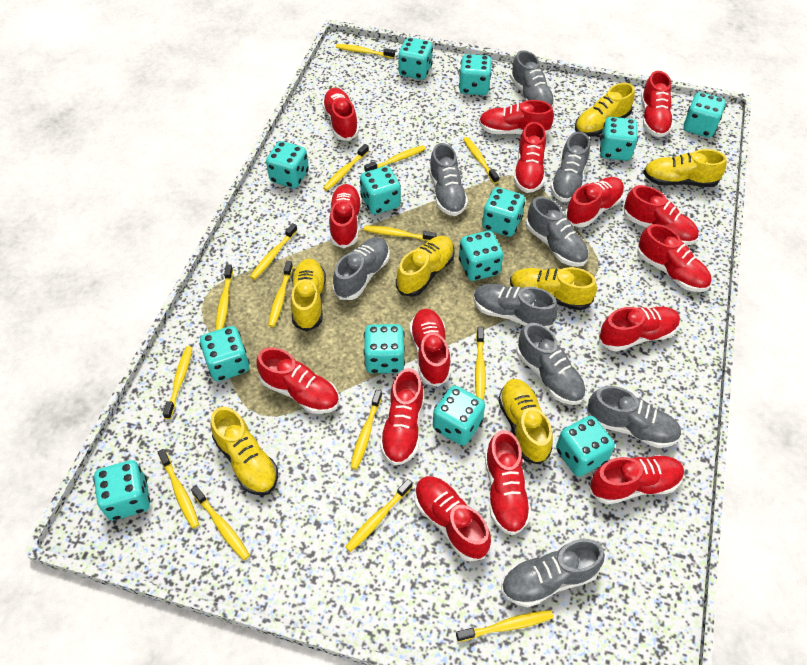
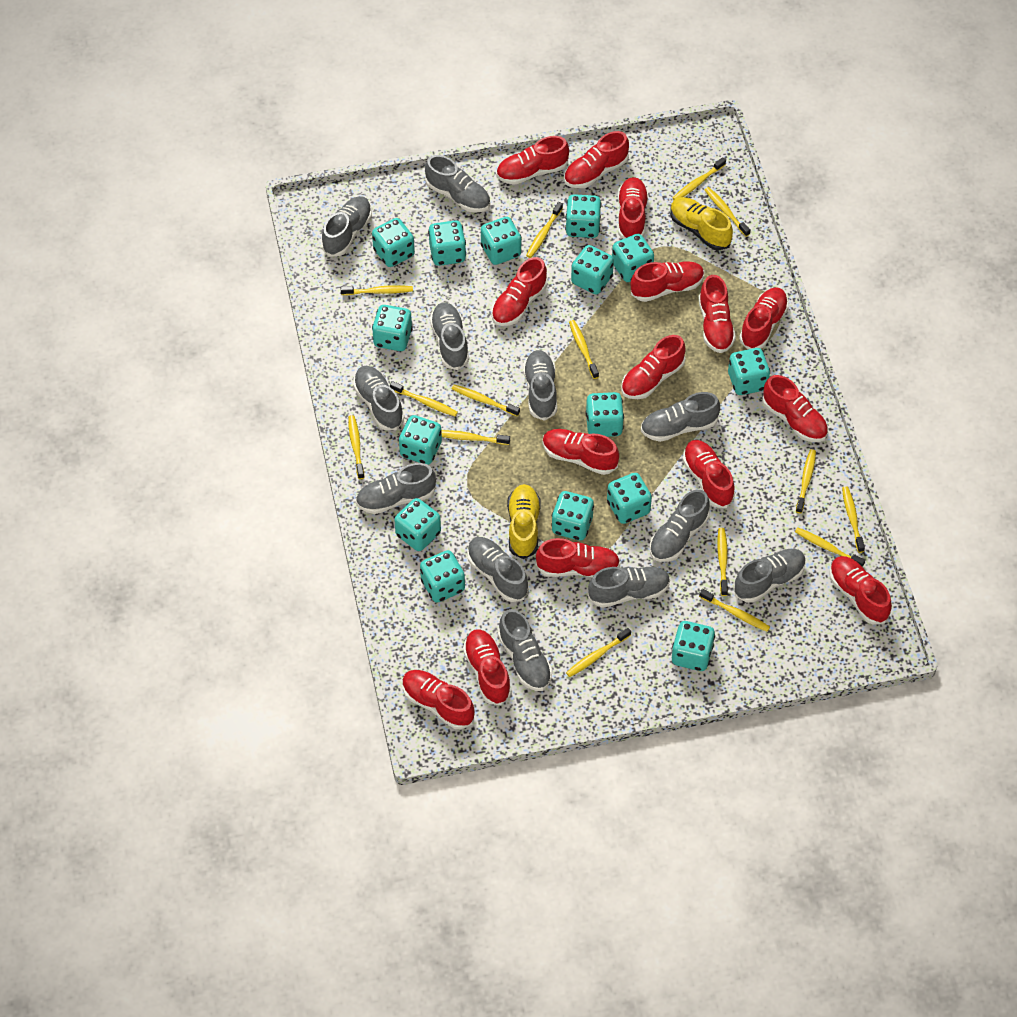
grey shoe: 9 -> 12
turquoise dice: 13 -> 15
yellow shoe: 7 -> 2

